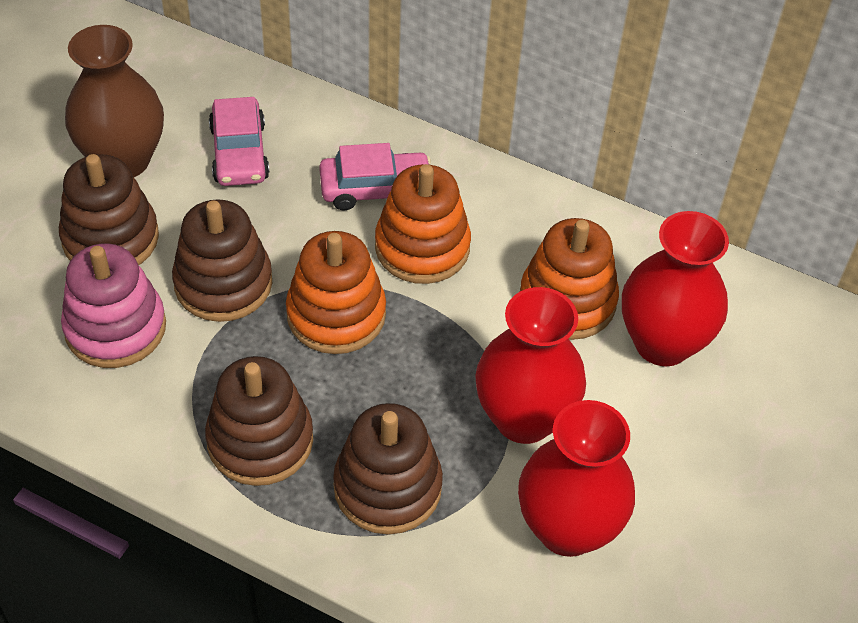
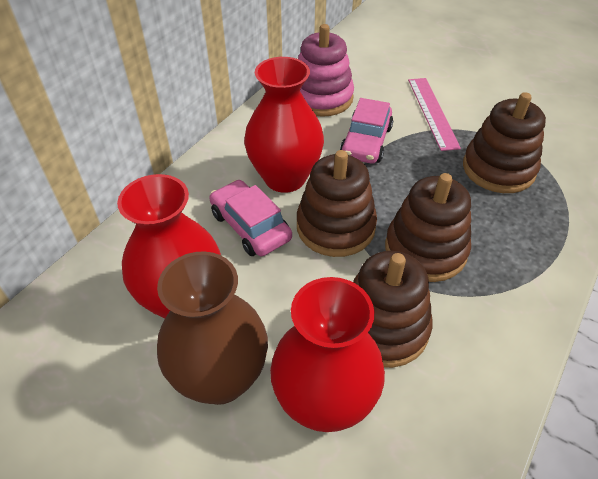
orange stacking toy: 3 -> 0
pink ruler: 0 -> 1

